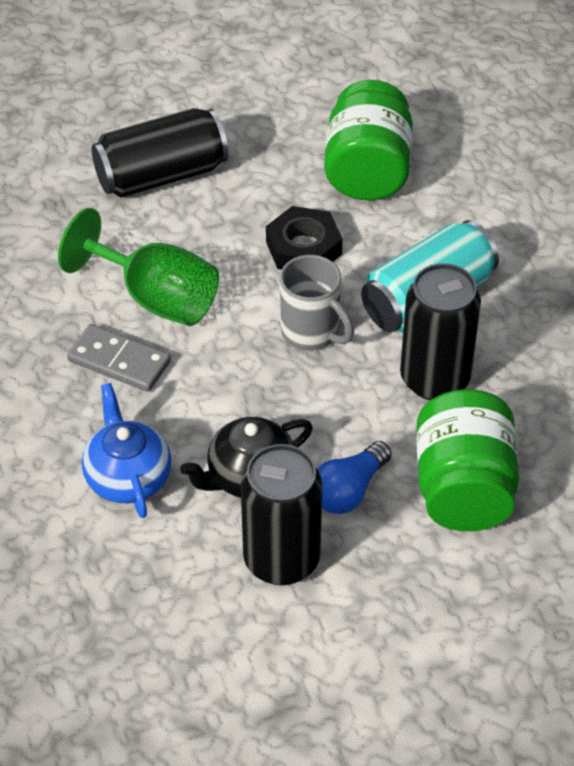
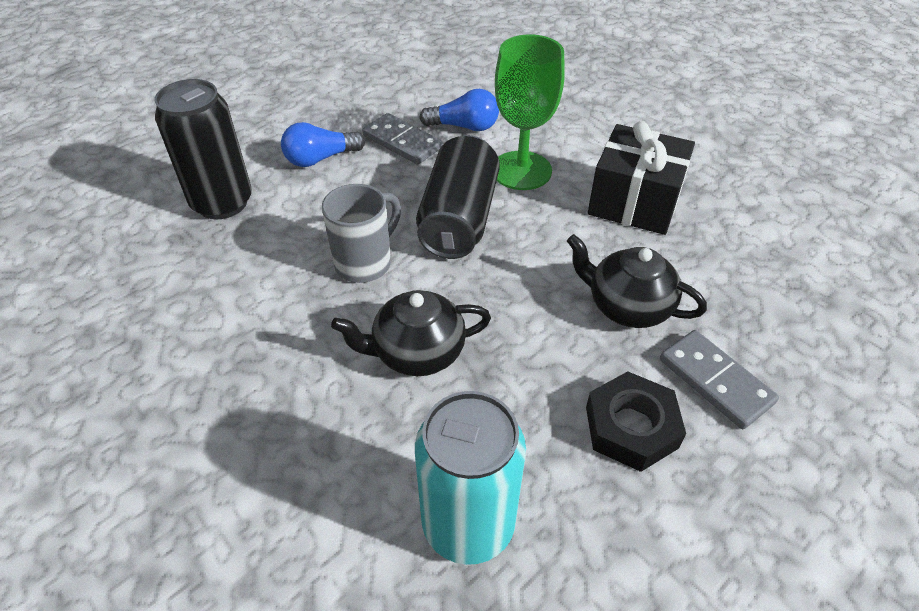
black can: 3 -> 2
black gift: 0 -> 1
black teapot: 1 -> 2
blue light bulb: 1 -> 2
blue teapot: 1 -> 0
green jar: 2 -> 0
grey domino: 1 -> 2

